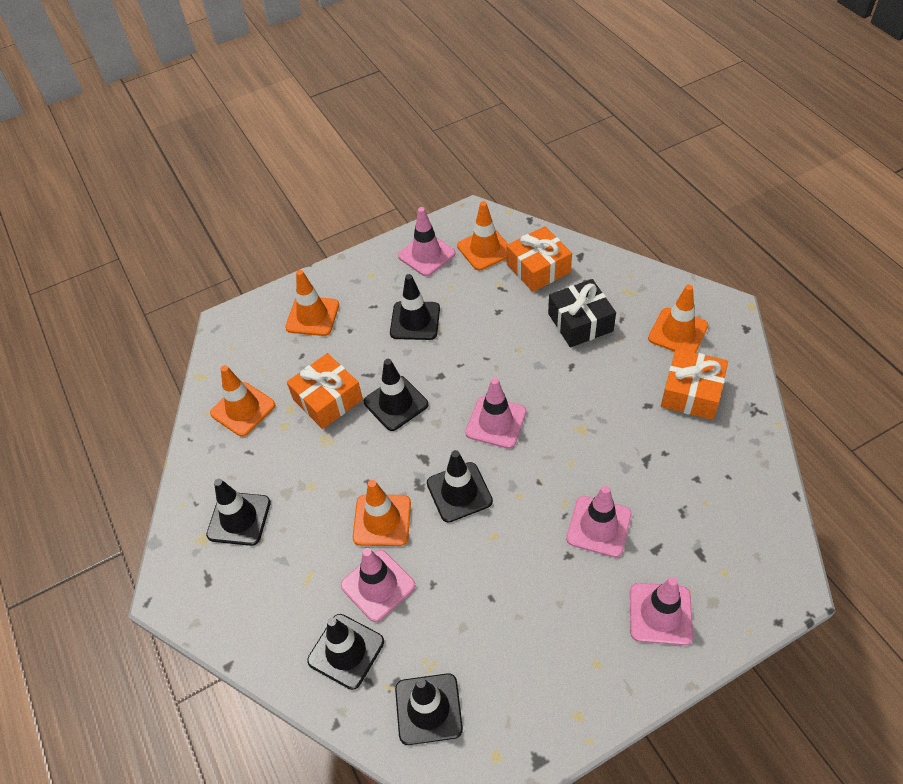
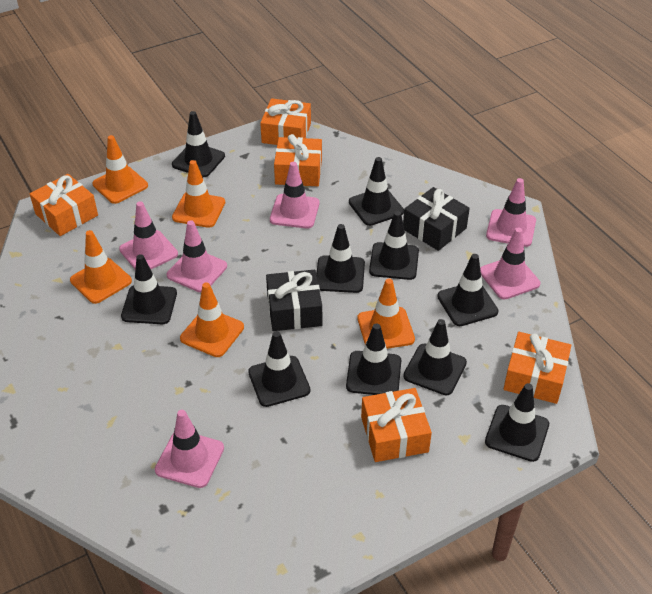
black gift: 1 -> 2
black traffic cone: 6 -> 10
orange gift: 3 -> 5
pink traffic cone: 5 -> 6

